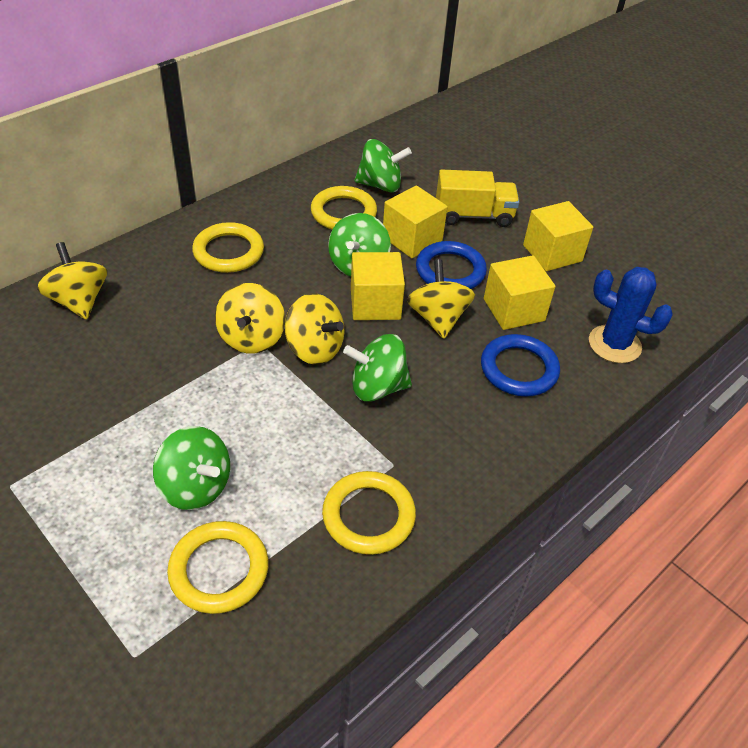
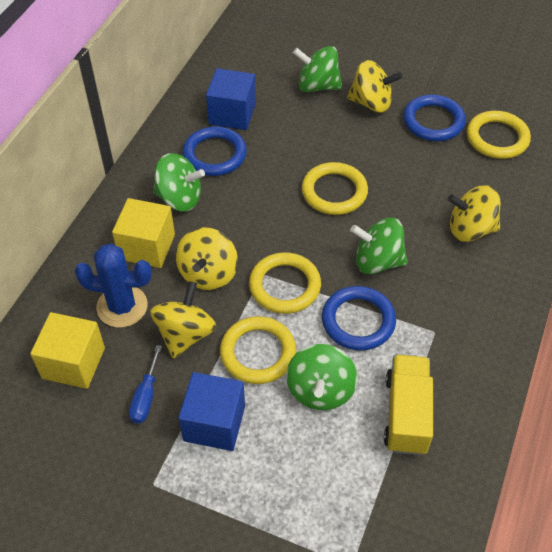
blue cube: 0 -> 2
blue ring: 2 -> 3
blue screwdriver: 0 -> 1
yellow cube: 4 -> 2

